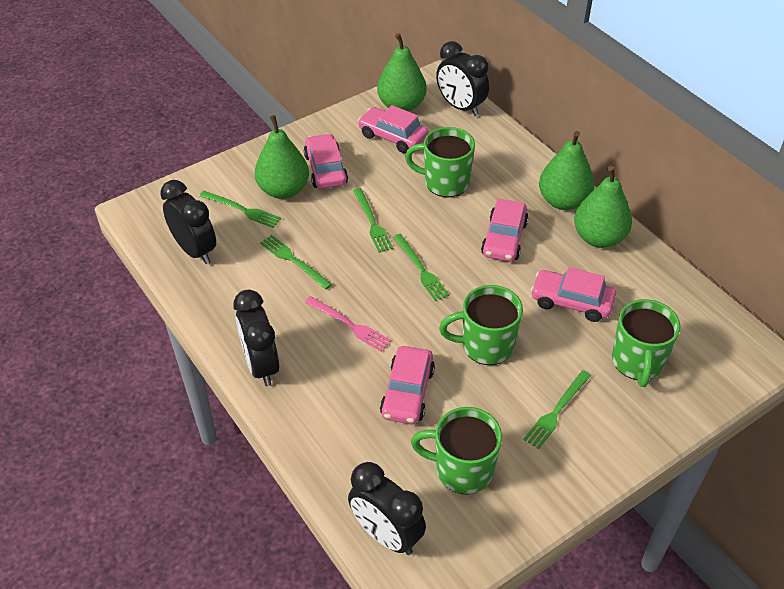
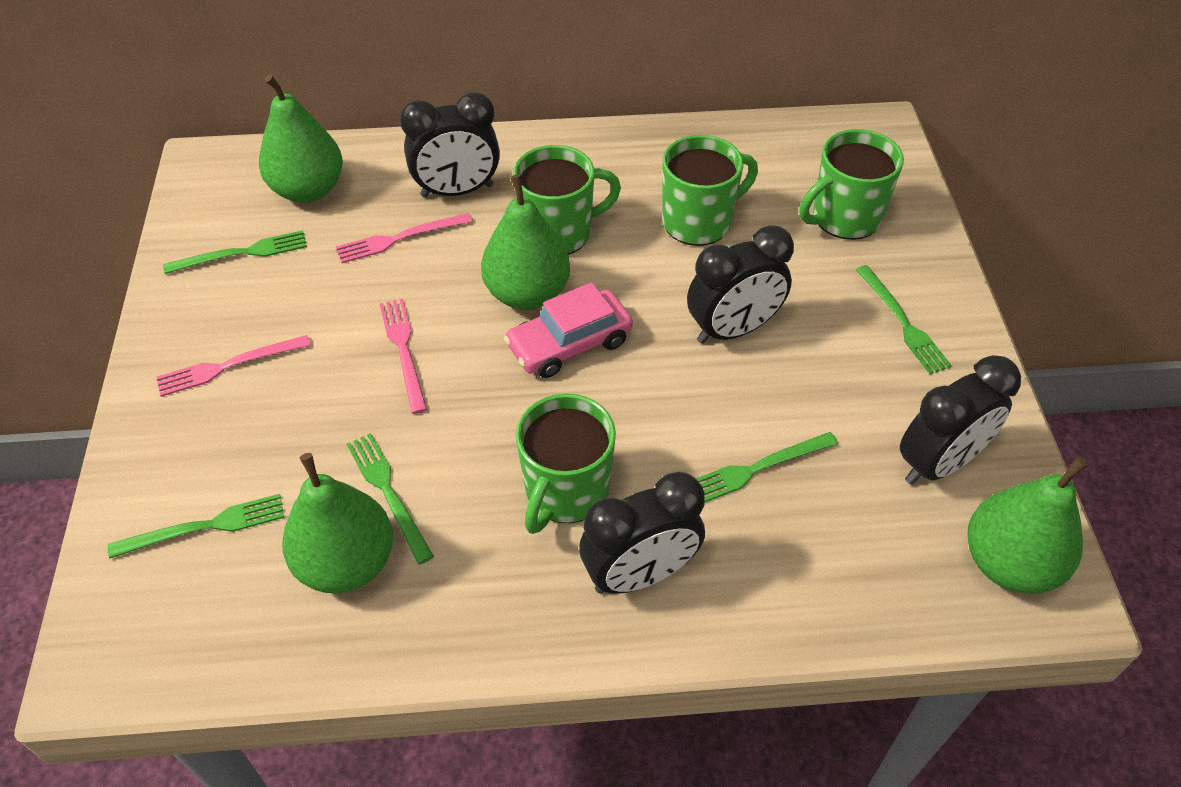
pink car: 5 -> 1
pink fork: 1 -> 3

